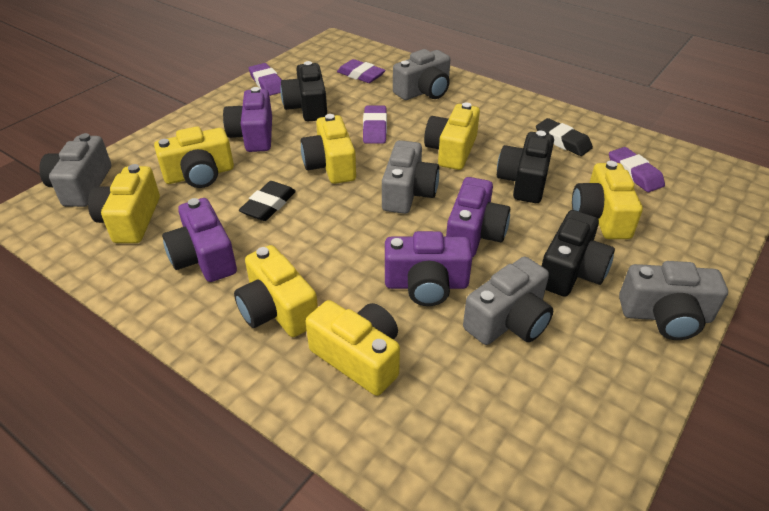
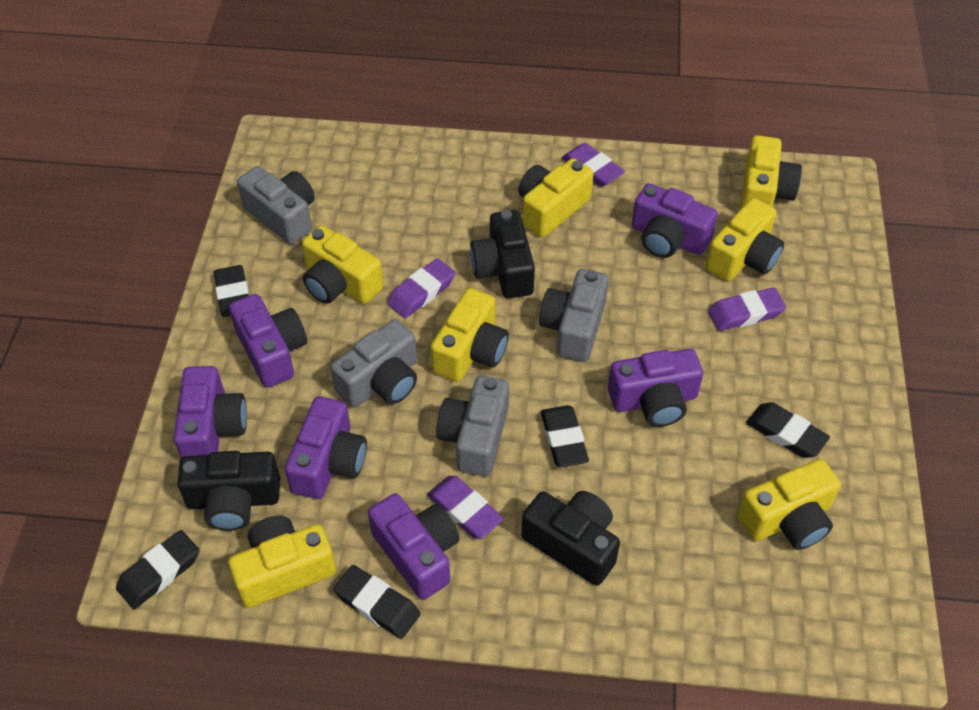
black eraser: 2 -> 5
grey camera: 5 -> 4
purple camera: 4 -> 6

